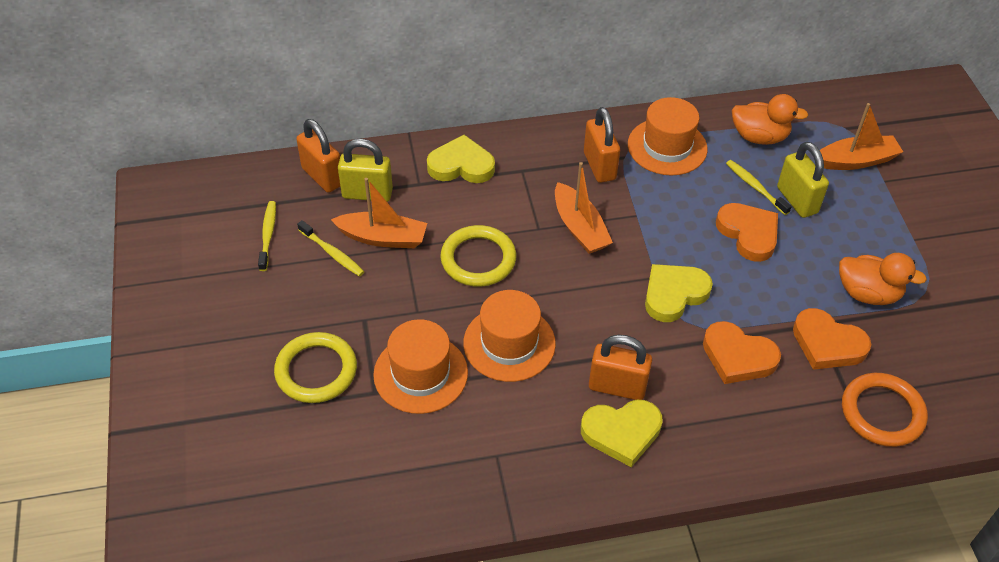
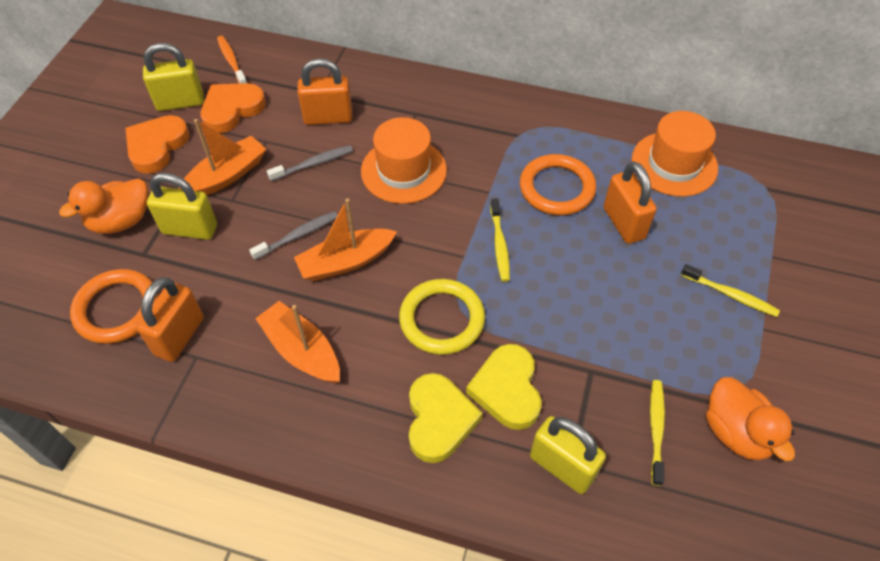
grey toothbrush: 0 -> 2
orange hat: 3 -> 2
orange heart: 3 -> 2
orange ring: 1 -> 2
orange toothbrush: 0 -> 1
yellow heart: 3 -> 2
yellow padlock: 2 -> 3
yellow ring: 2 -> 1

